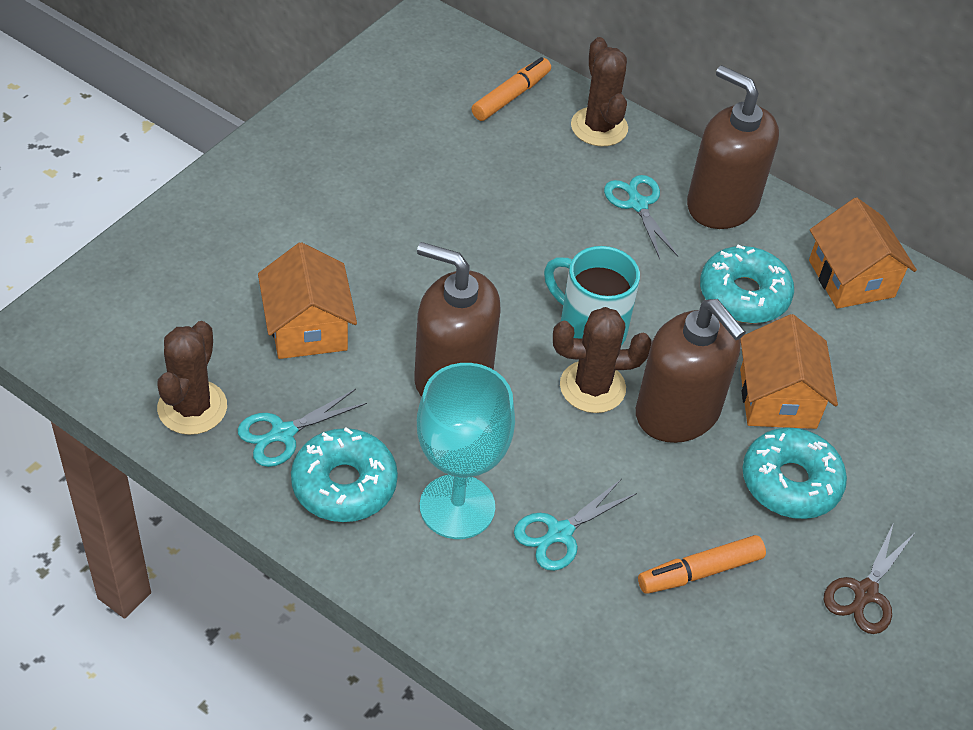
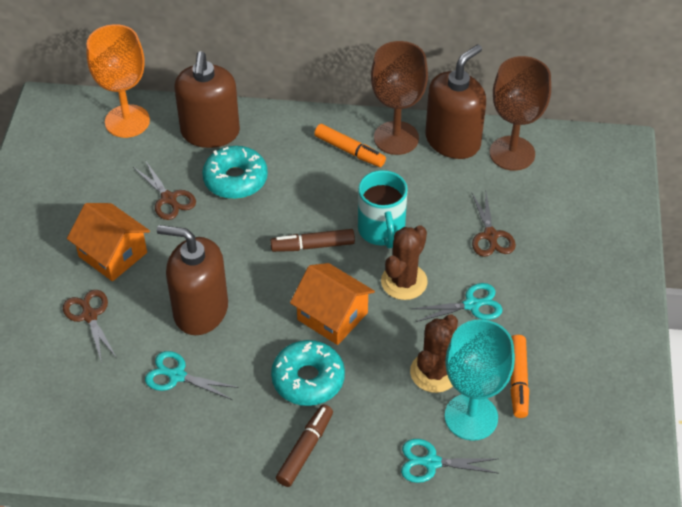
brown cactus: 3 -> 2
brown goblet: 0 -> 2
brown marker: 0 -> 2
brown scissors: 1 -> 3
orange goblet: 0 -> 1
orange house: 3 -> 2
turquoise donut: 3 -> 2

